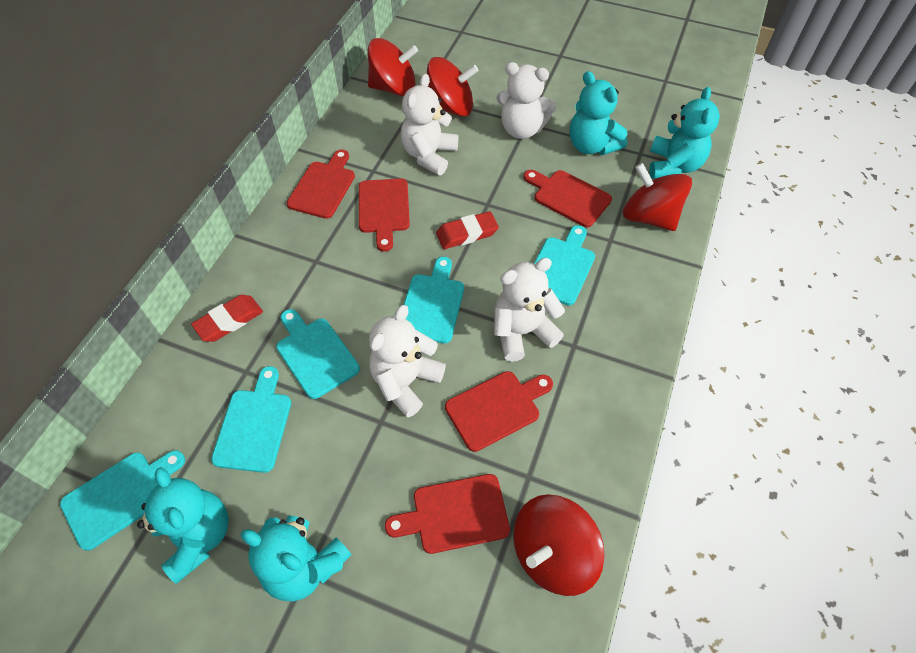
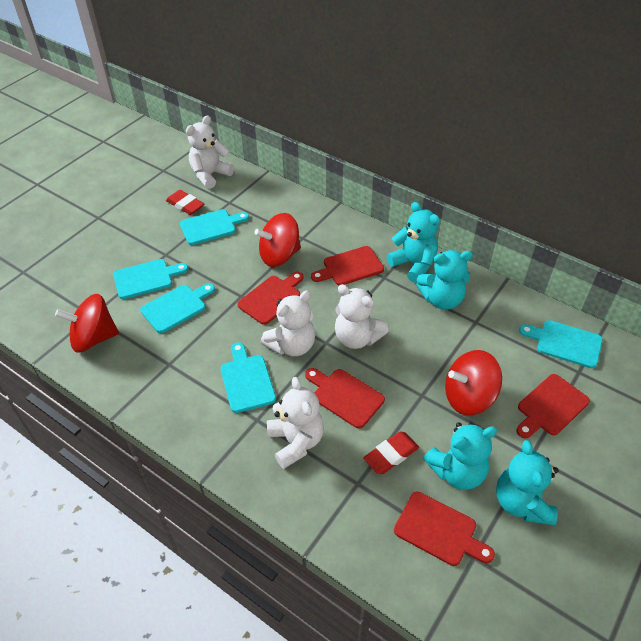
red spinning top: 4 -> 3

